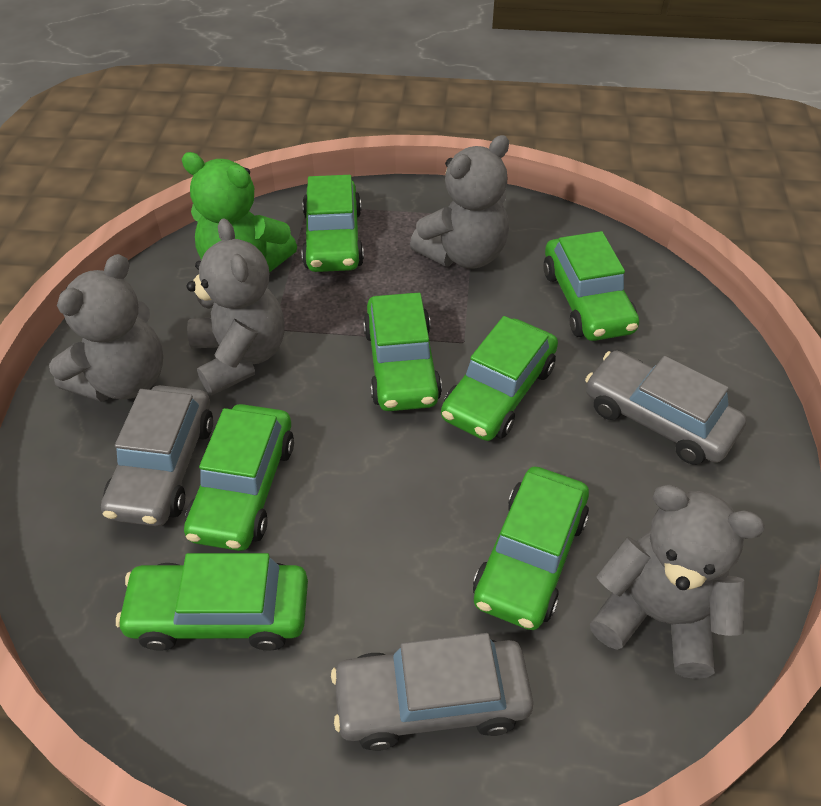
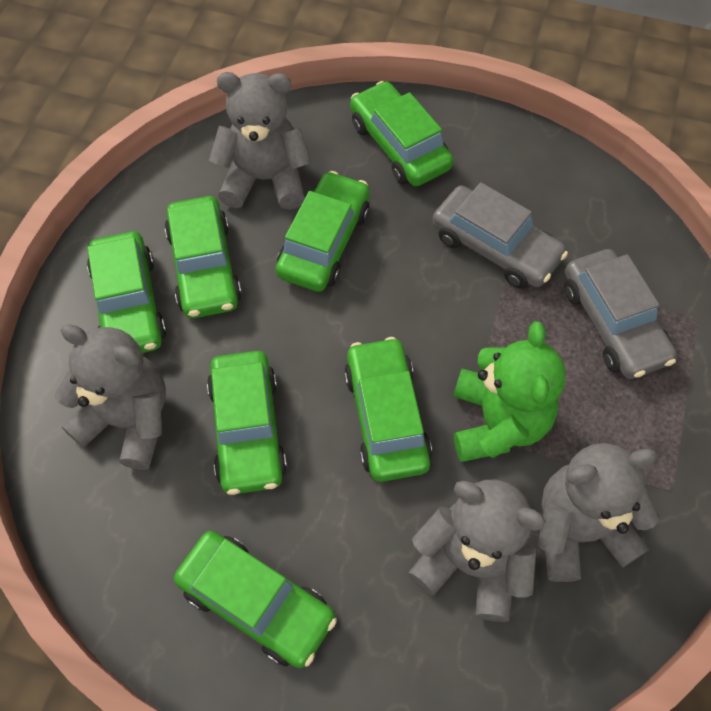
grey car: 3 -> 2

